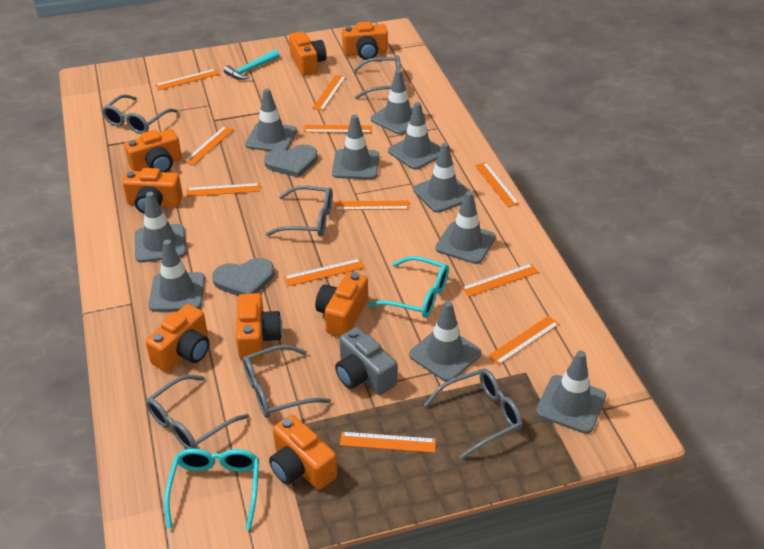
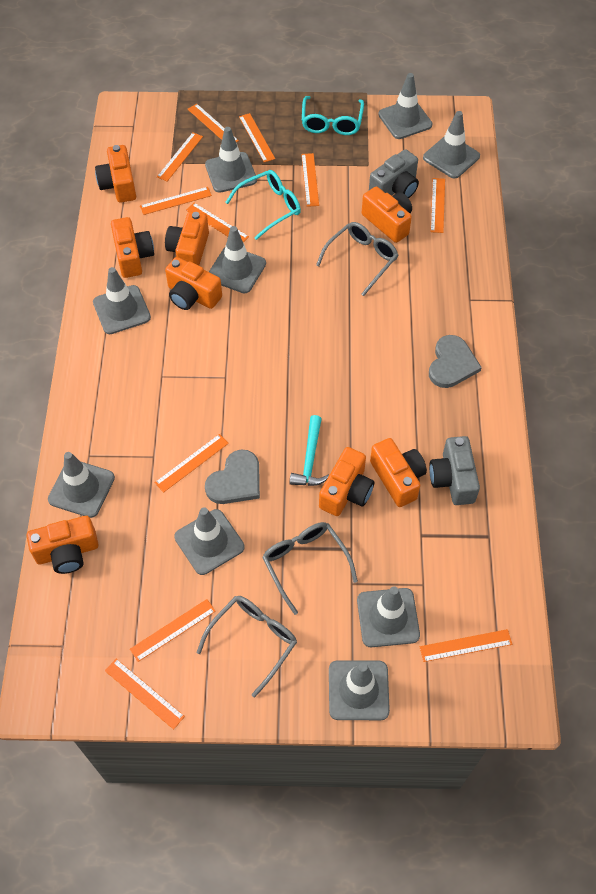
grey camera: 1 -> 2
grey glasses: 6 -> 3
grey traffic cone: 10 -> 9

